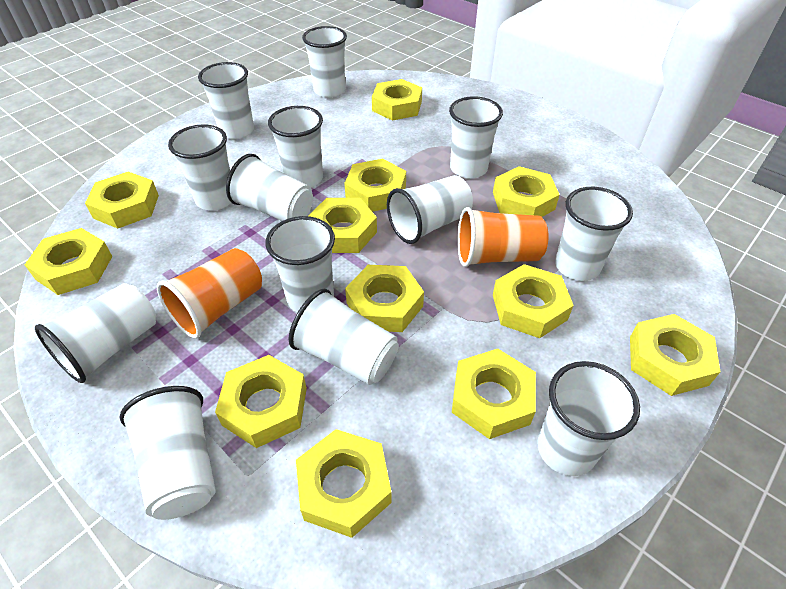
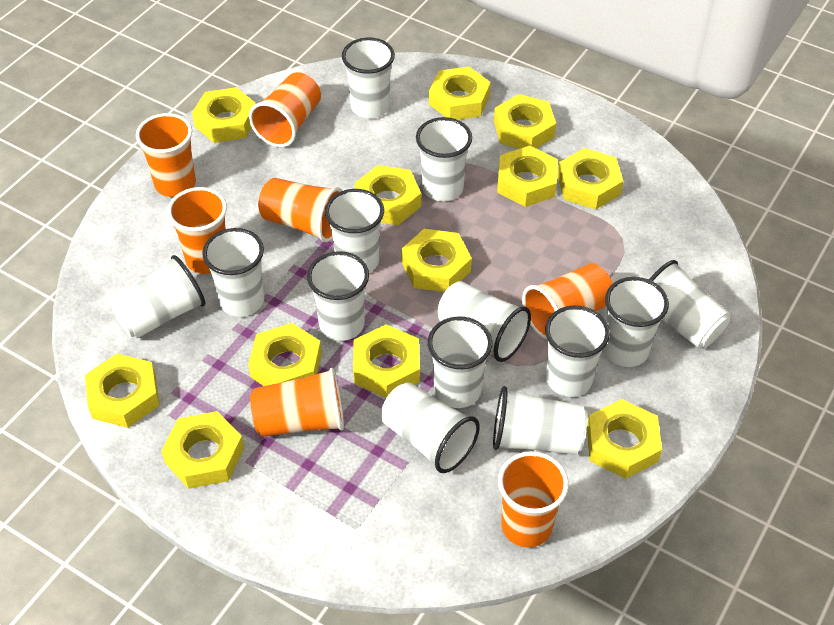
orange cup: 2 -> 7

